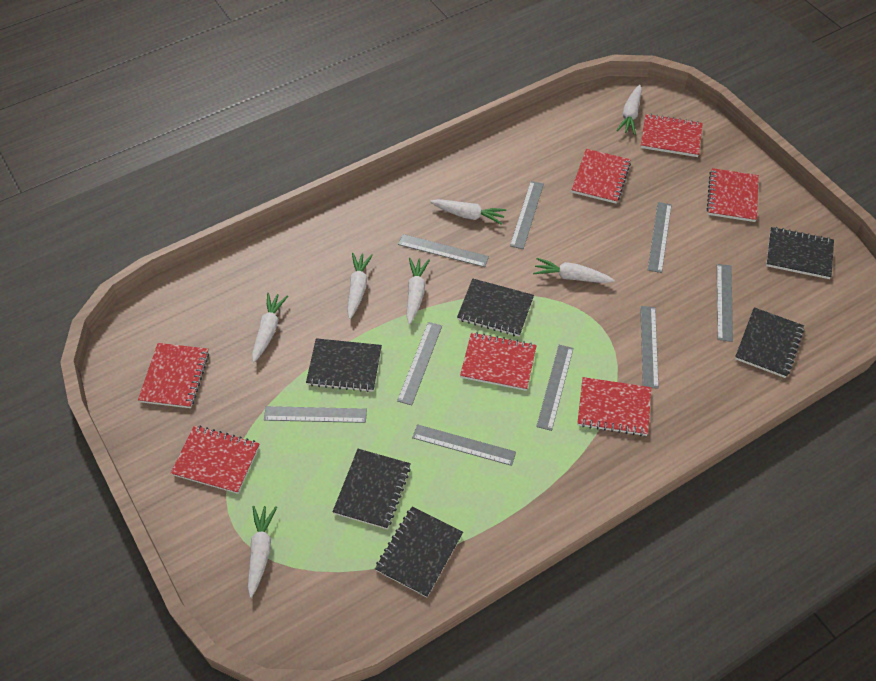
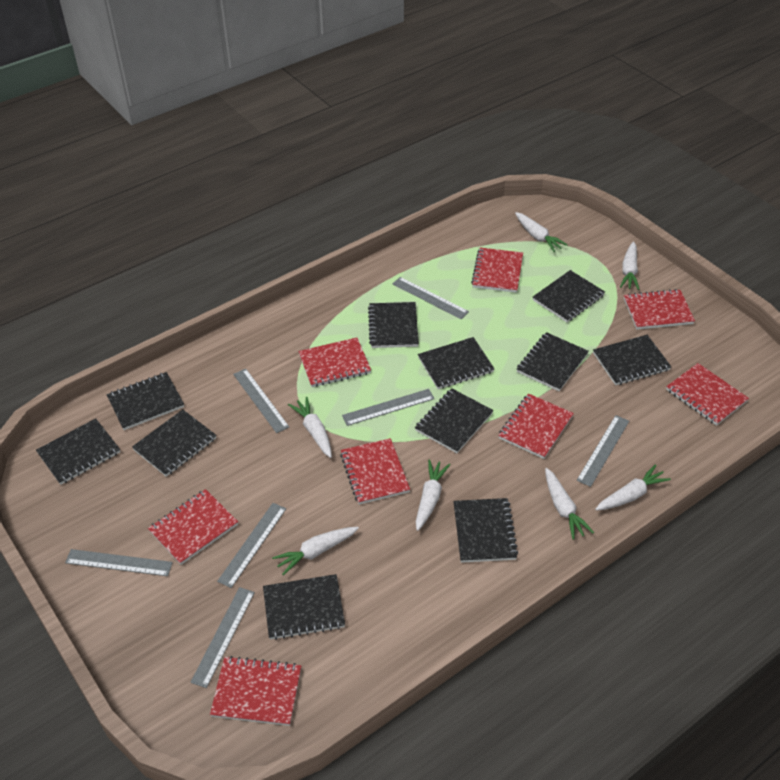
black notebook: 6 -> 11
grey ruler: 9 -> 7
red notebook: 7 -> 8

